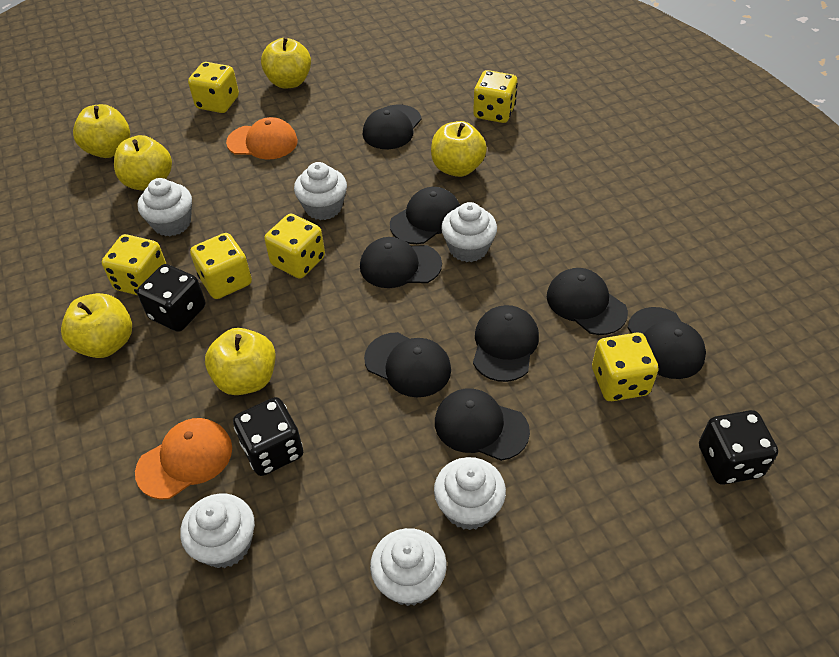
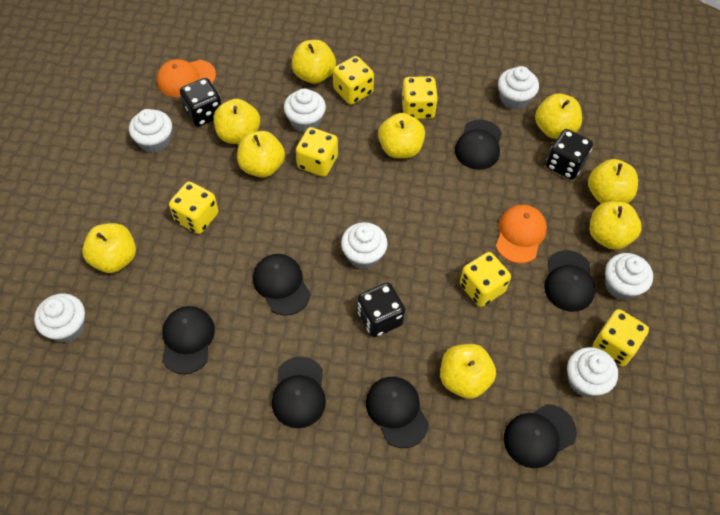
black cap: 8 -> 7
white cupcake: 6 -> 7
yellow apple: 6 -> 9

